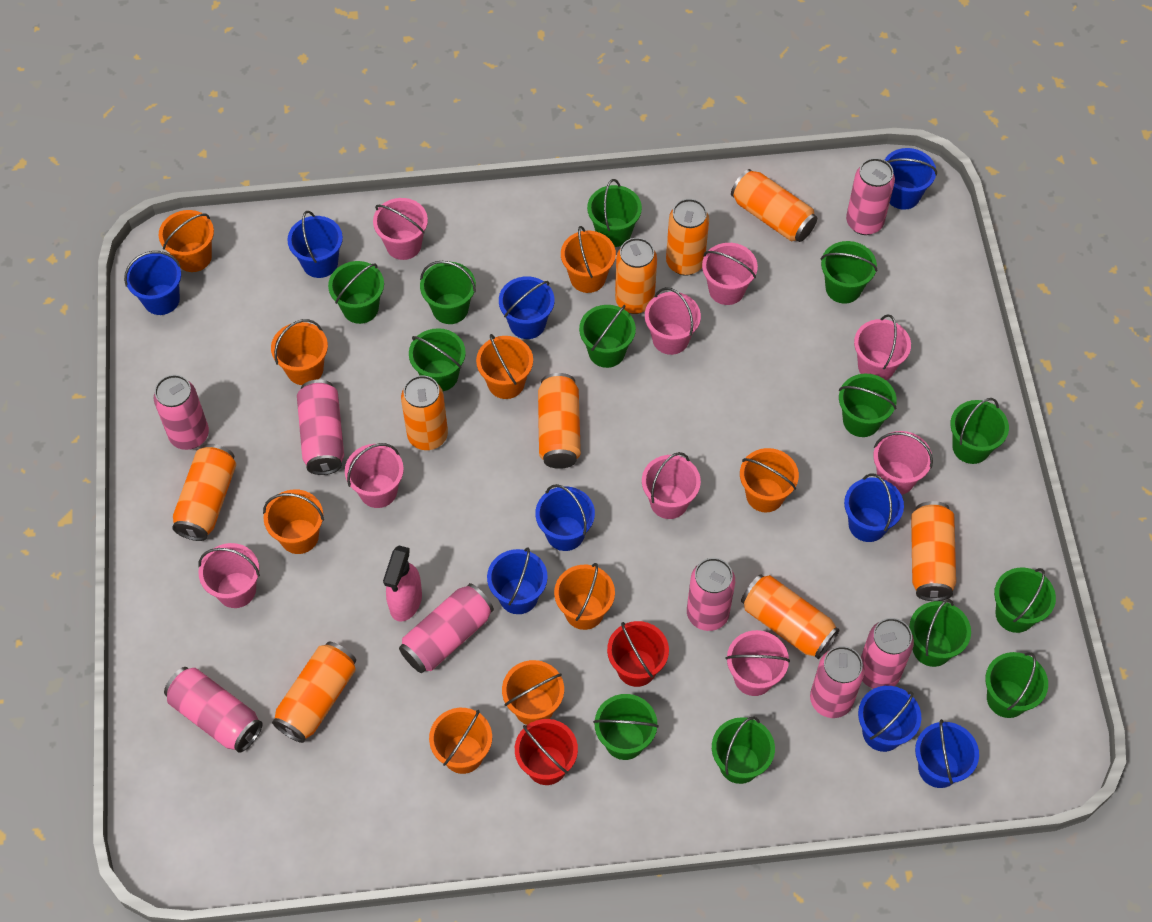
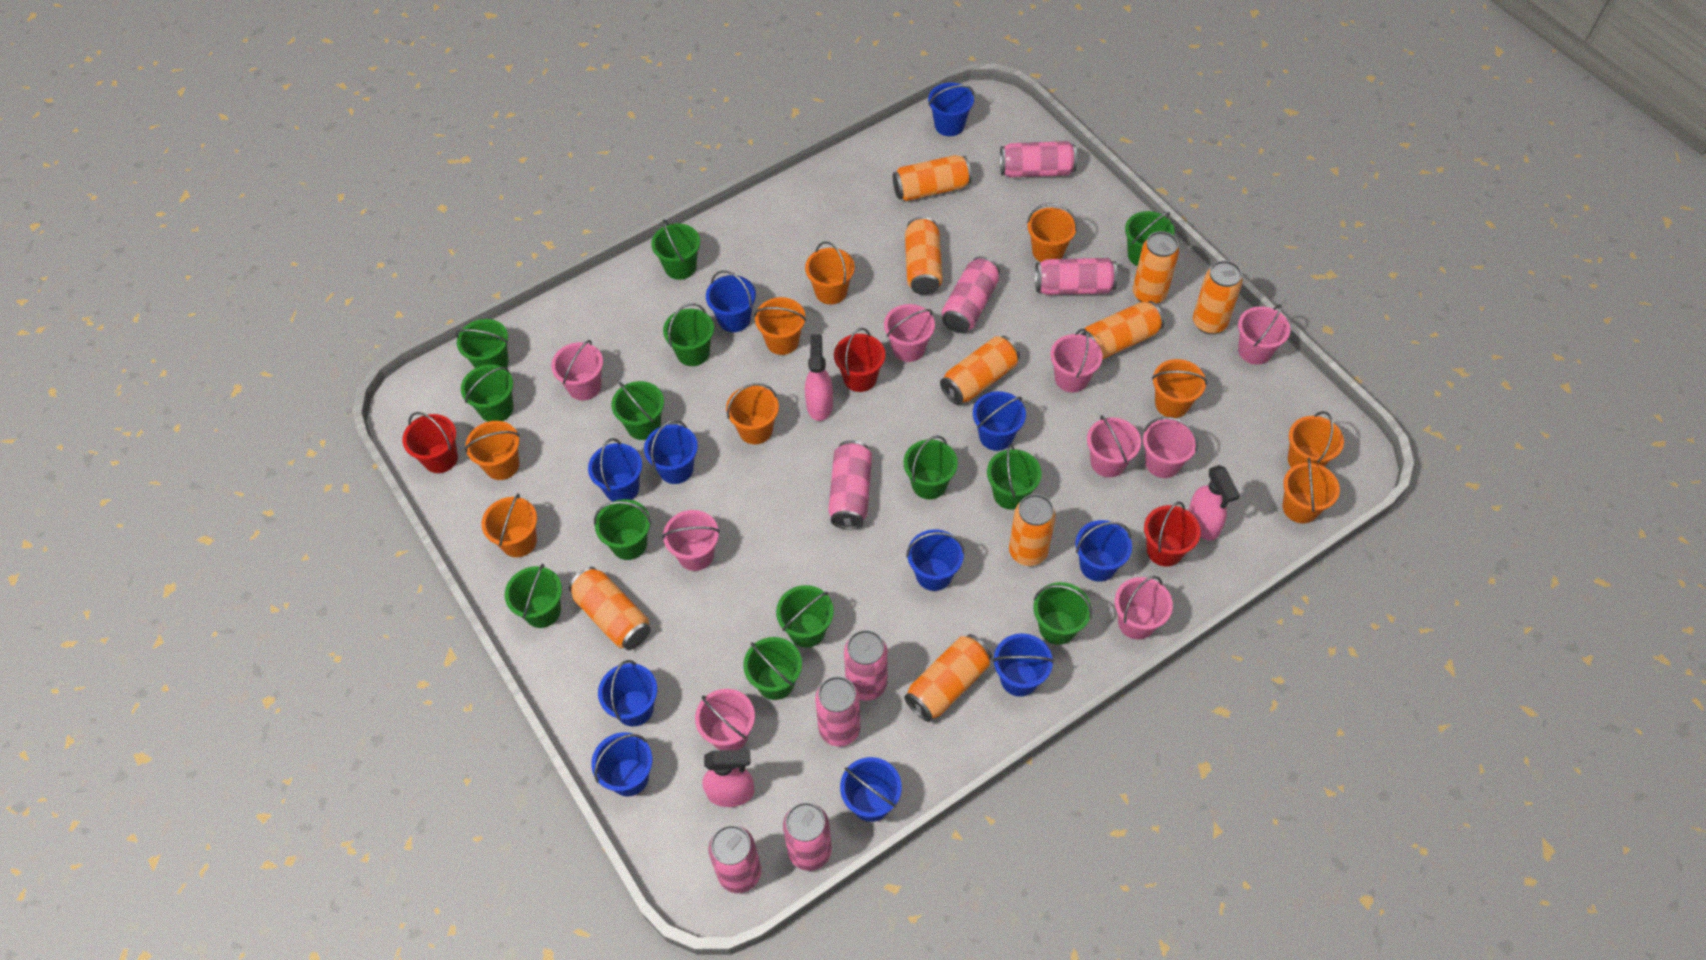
blue bucket: 9 -> 11
pink spray bottle: 1 -> 3
red bucket: 2 -> 3

